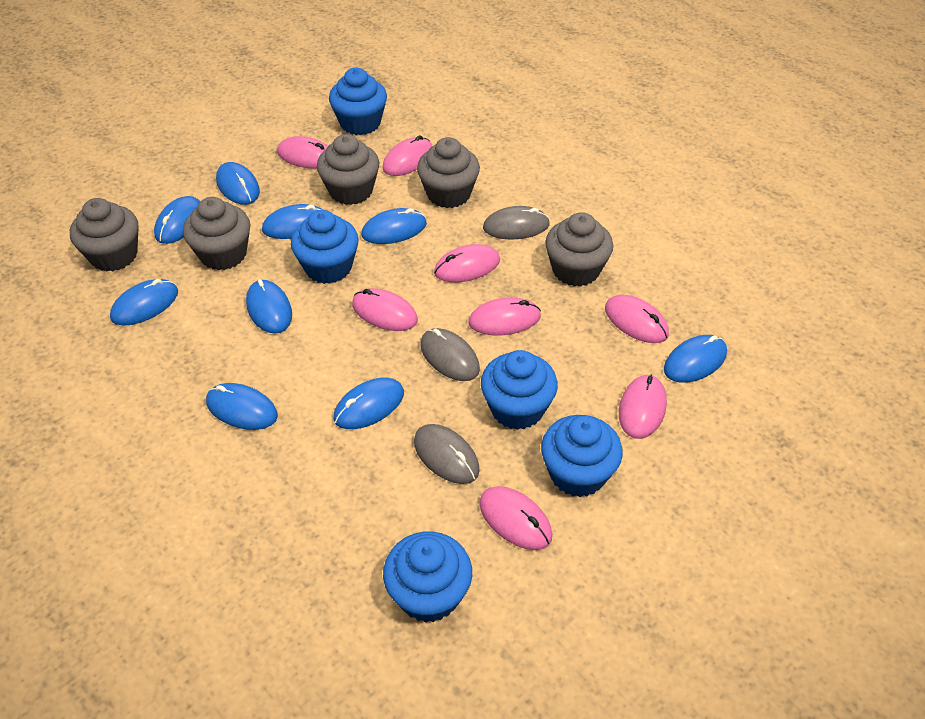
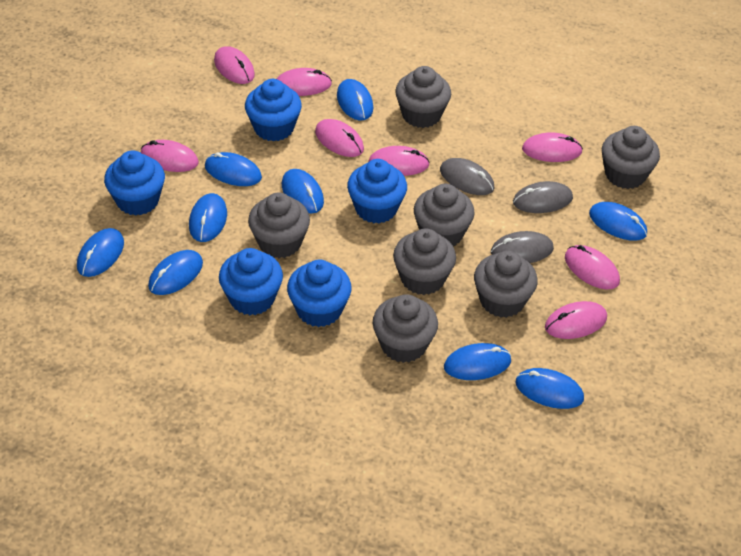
grey cupcake: 5 -> 7

